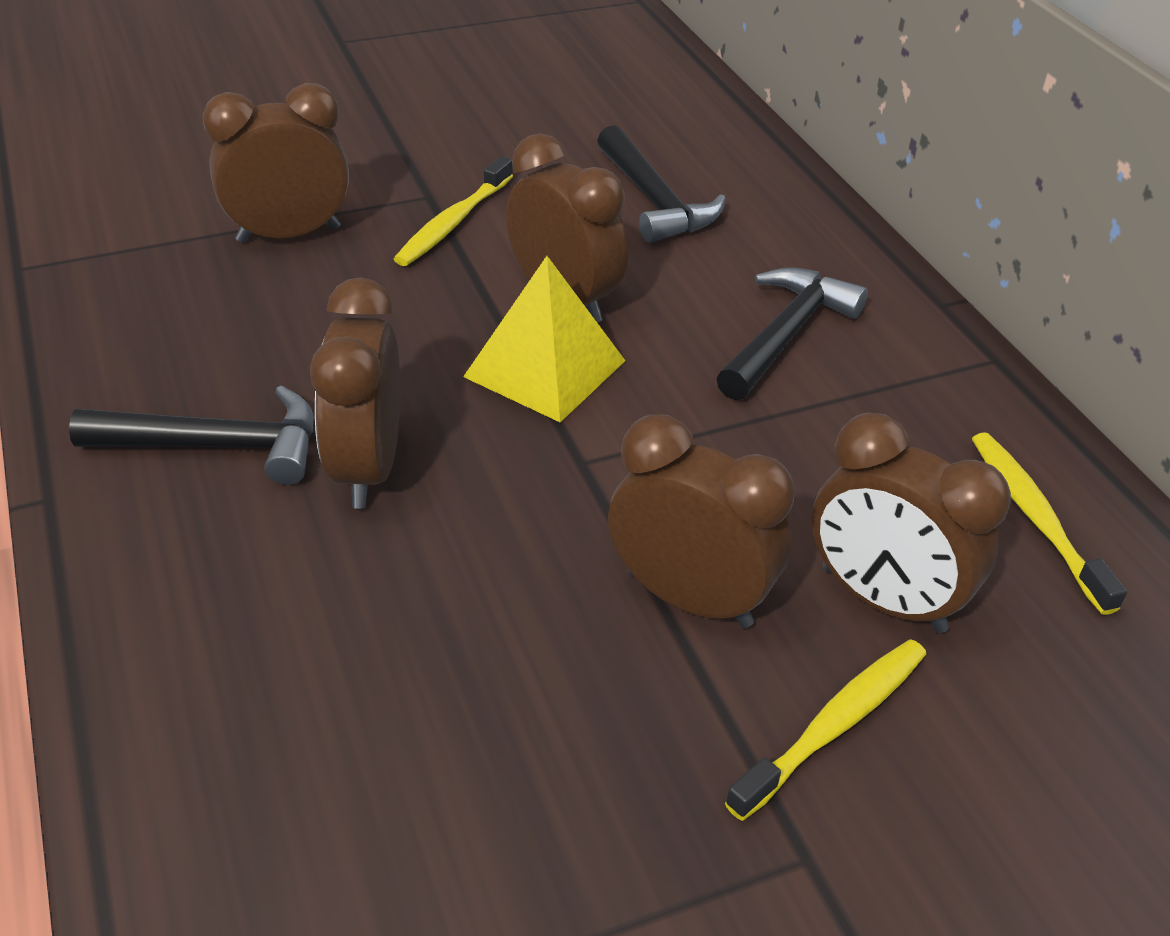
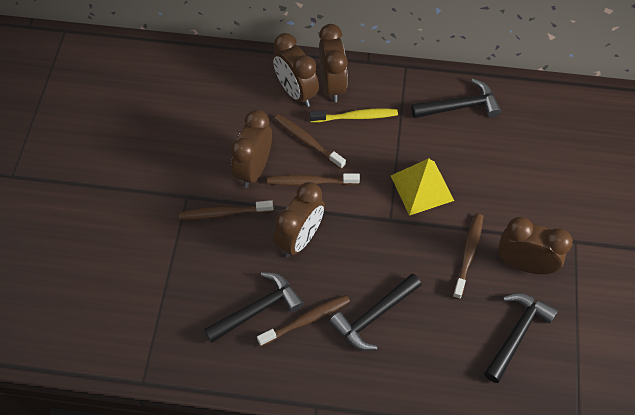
black hammer: 3 -> 4
brown toothbrush: 0 -> 5
yellow toothbrush: 3 -> 1

